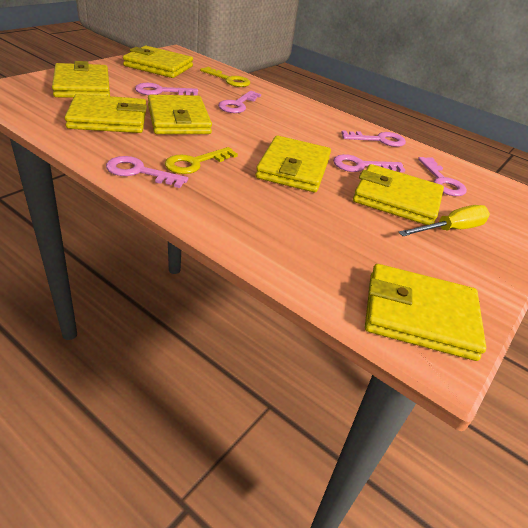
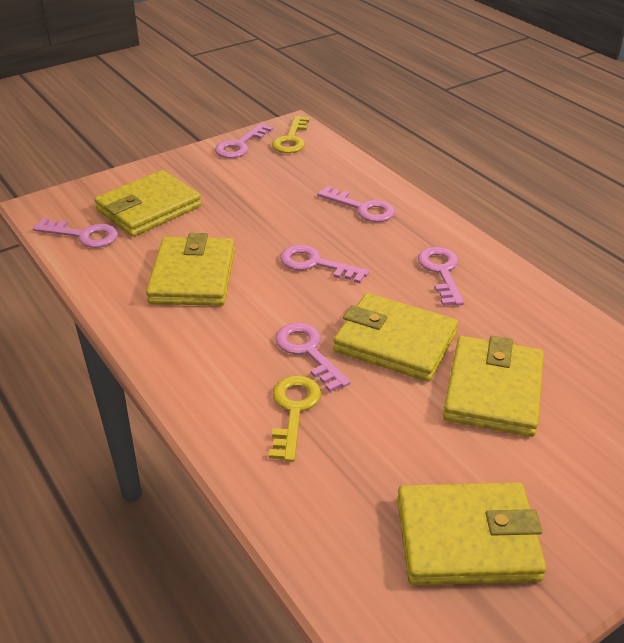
yellow screwdriver: 1 -> 0
yellow wallet: 7 -> 5

